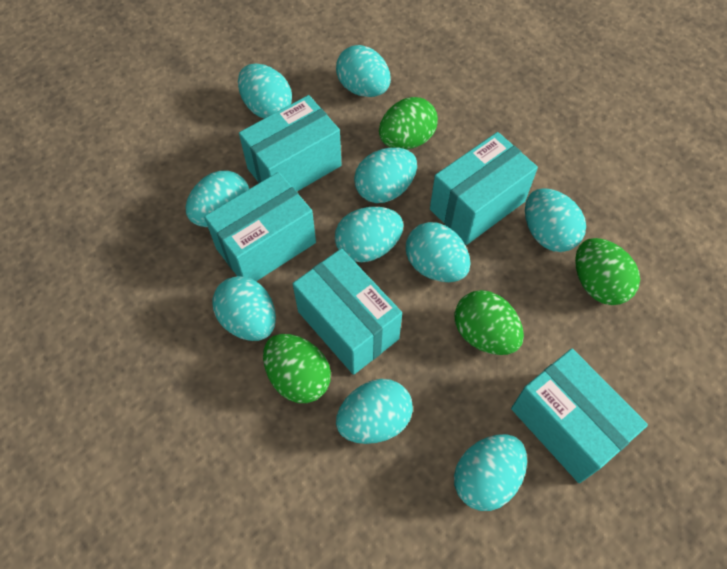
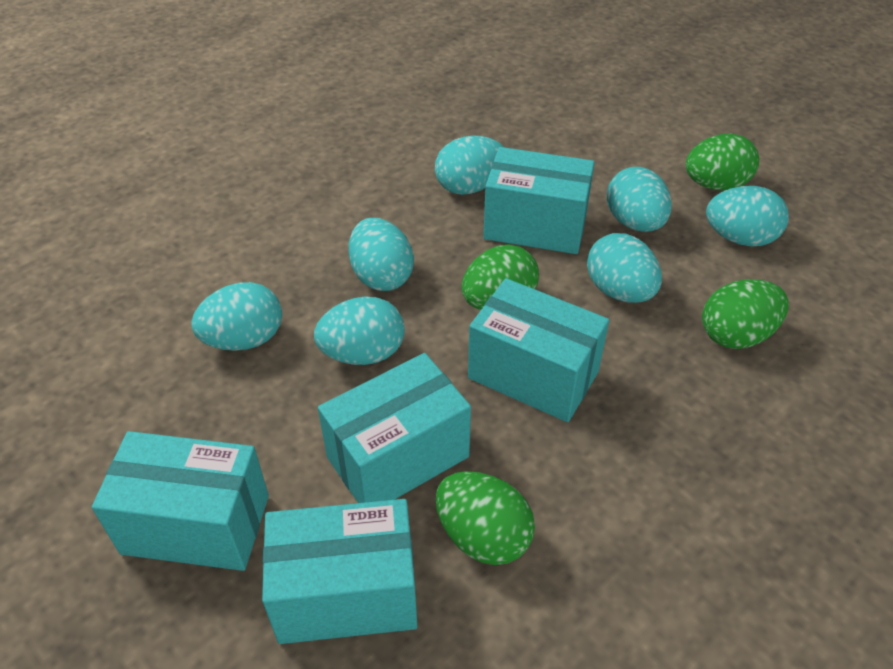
turquoise egg: 10 -> 7

